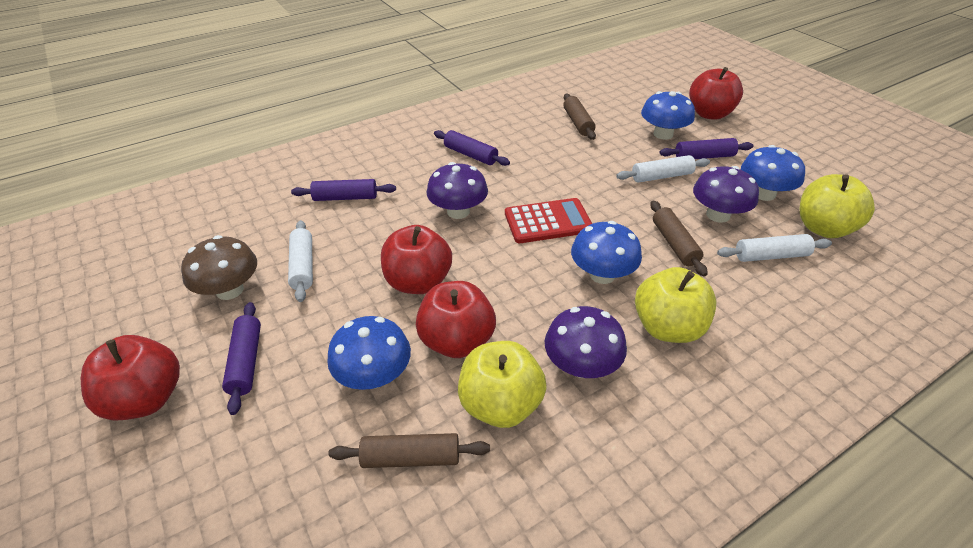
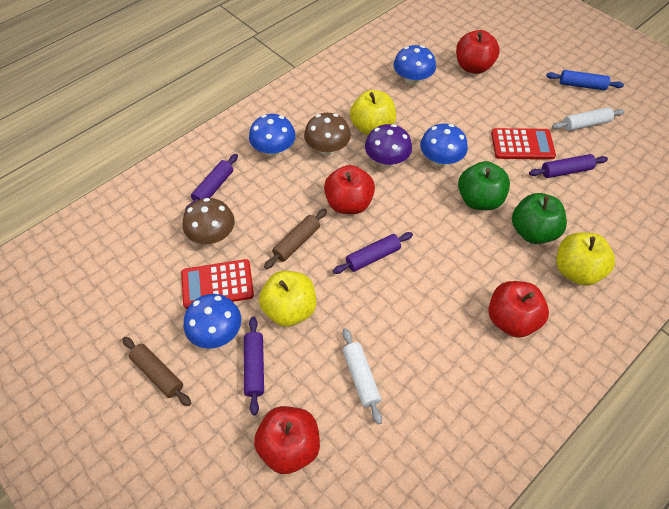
blue rolling pin: 0 -> 1
brown mushroom: 1 -> 2
brown rolling pin: 3 -> 2
green apple: 0 -> 2
purple mushroom: 3 -> 1
red calculator: 1 -> 2
white rolling pin: 3 -> 2

